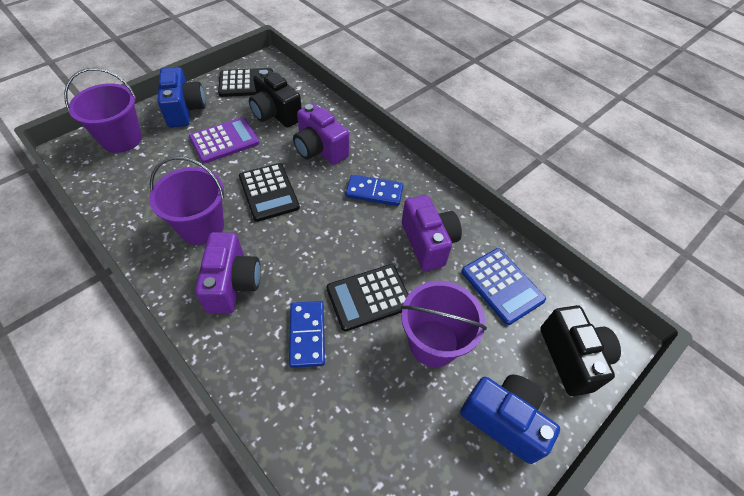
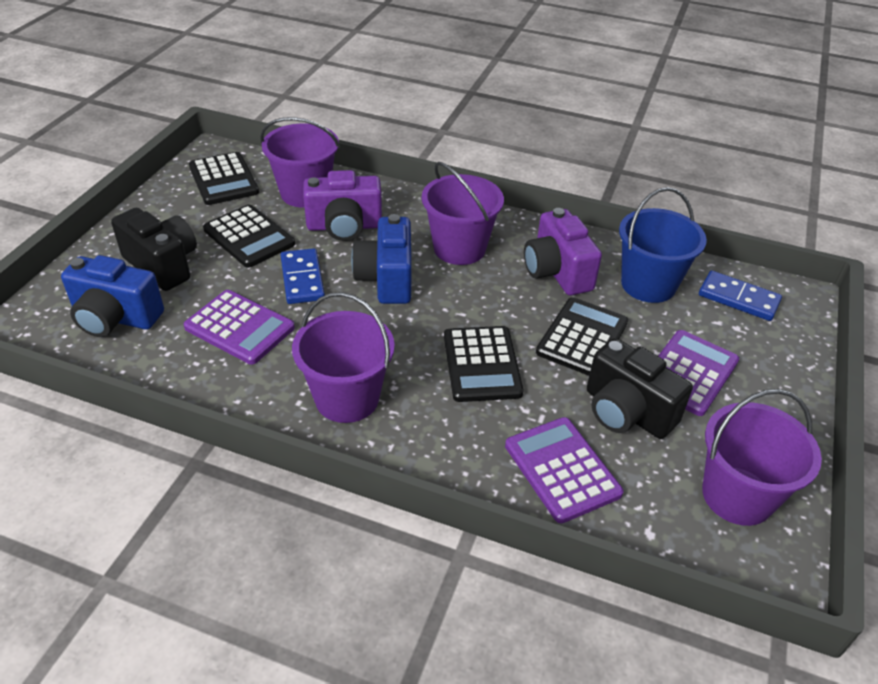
black calculator: 3 -> 4
blue bucket: 0 -> 1
blue calculator: 1 -> 0
purple bucket: 3 -> 4
purple calculator: 1 -> 3
purple camera: 3 -> 2

